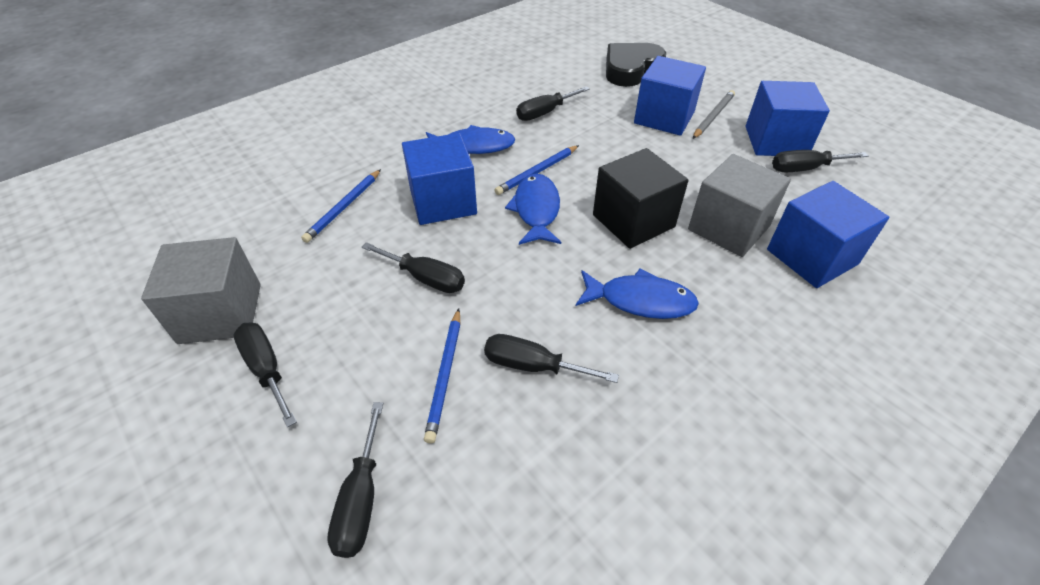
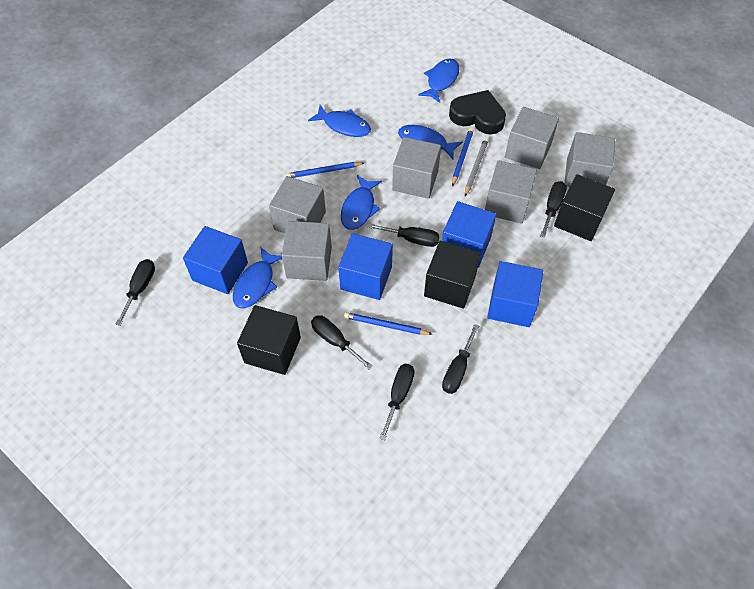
black cube: 1 -> 3
blue fish: 3 -> 5
grey cube: 2 -> 6

